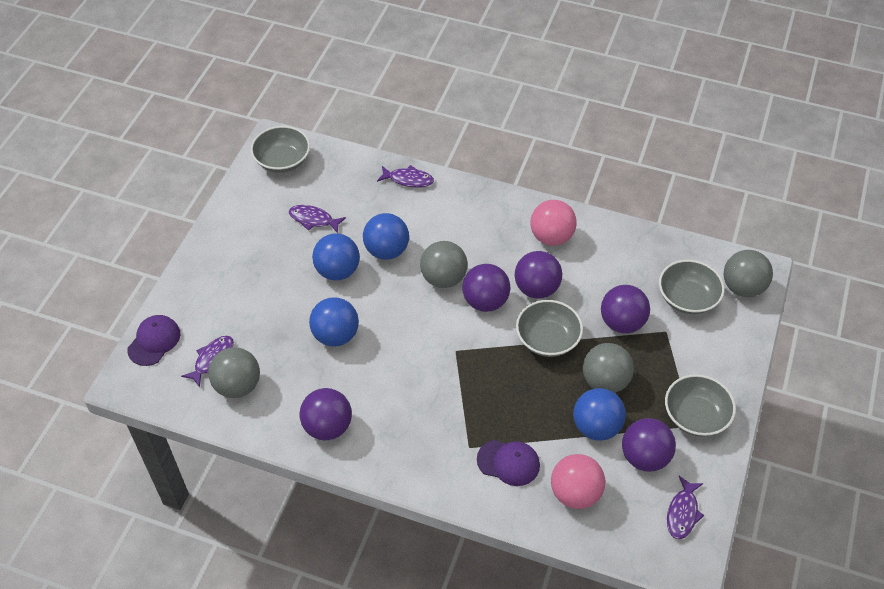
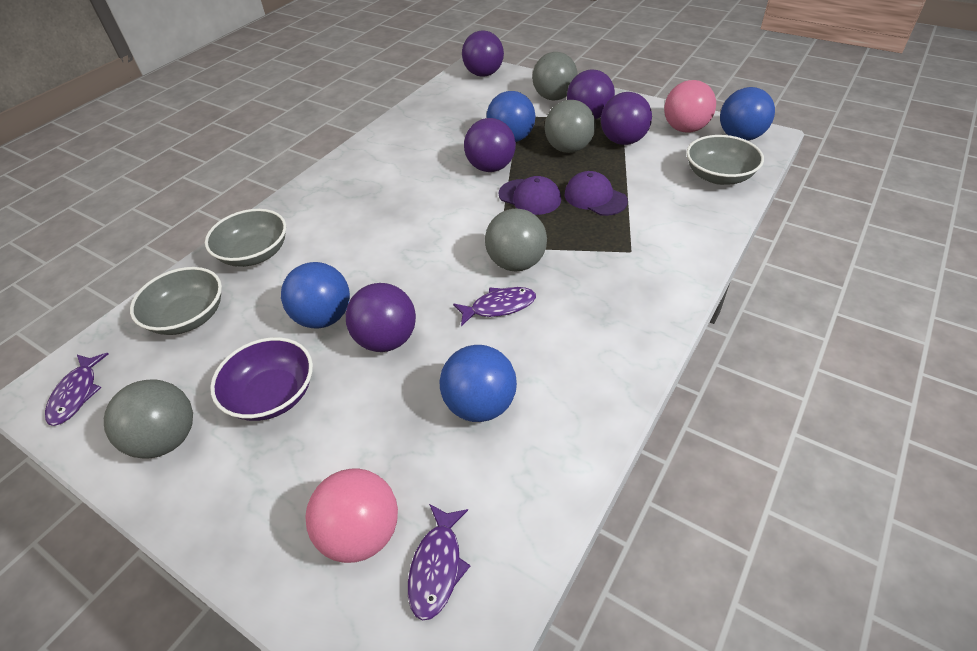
grey bowl: 4 -> 3
purple bowl: 0 -> 1
purple fish: 4 -> 3

